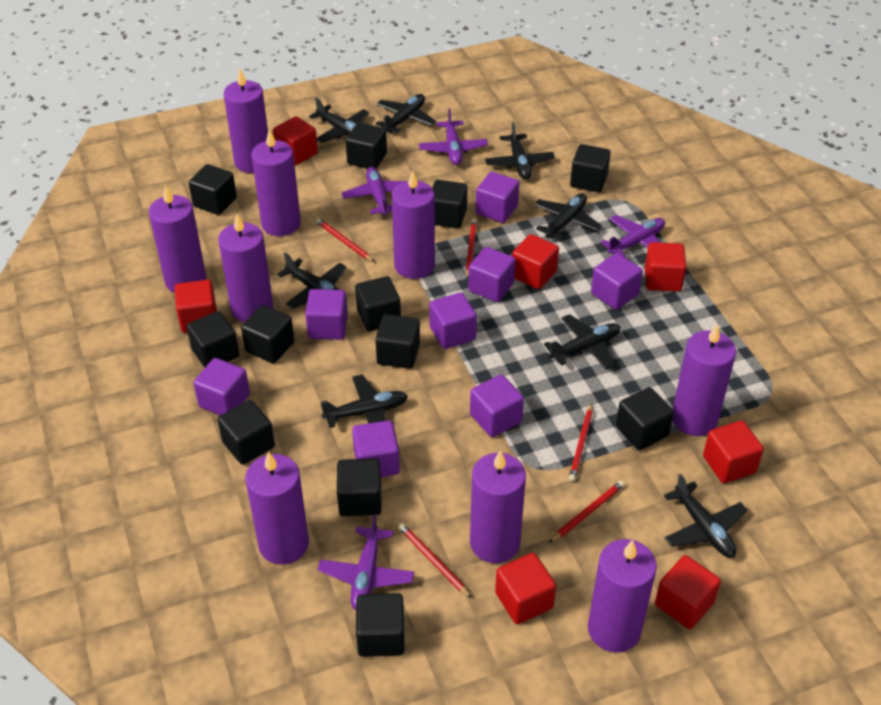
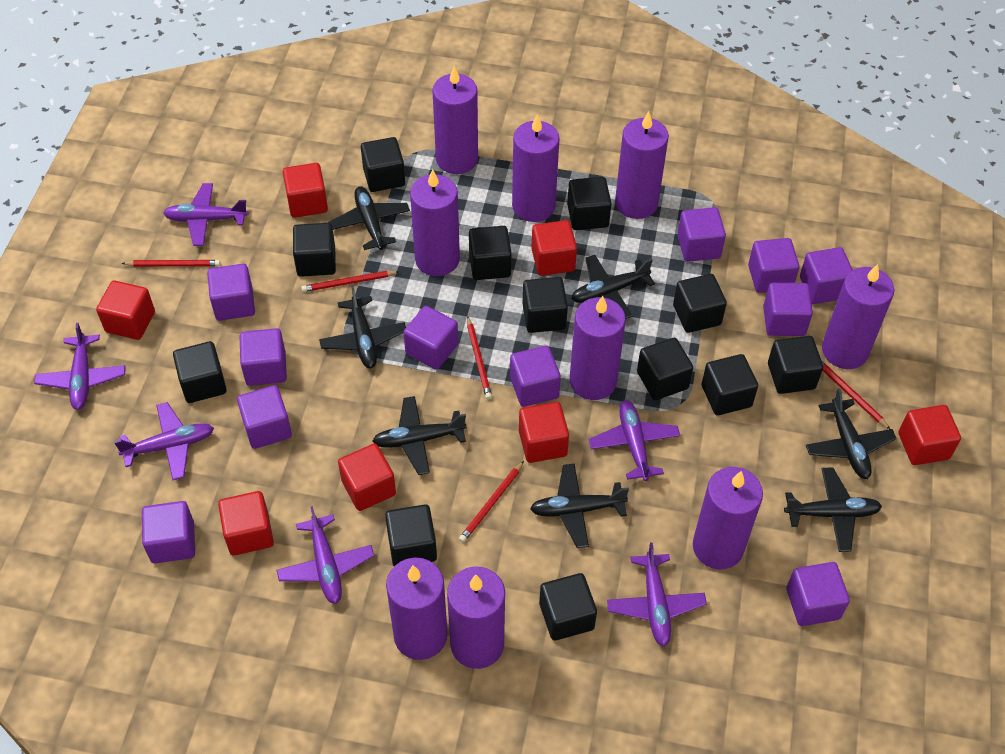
black plane: 8 -> 7
purple cube: 8 -> 11
purple plane: 4 -> 6

